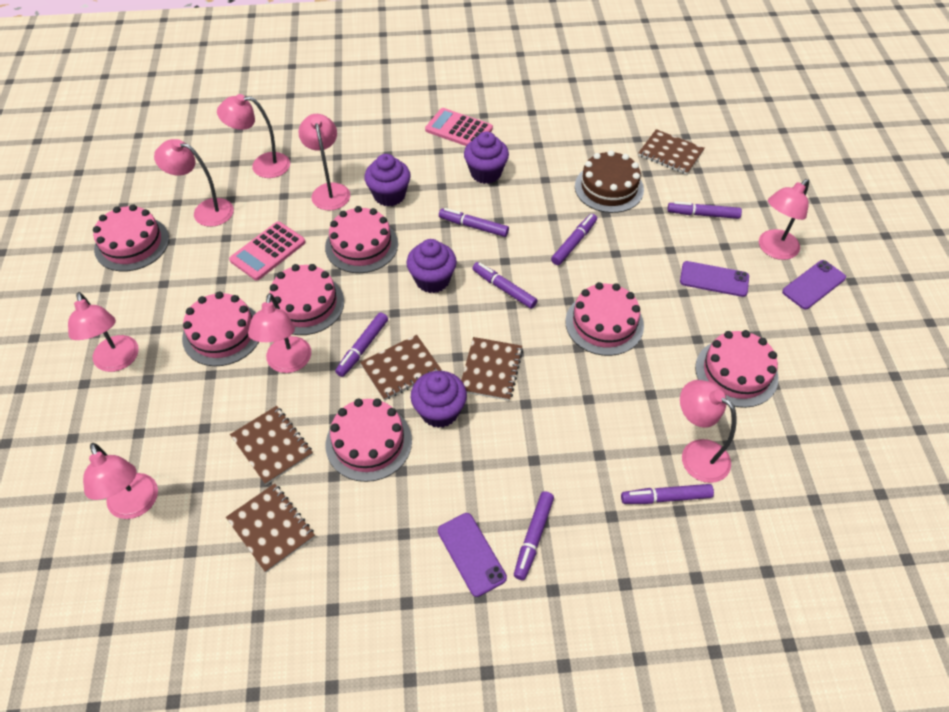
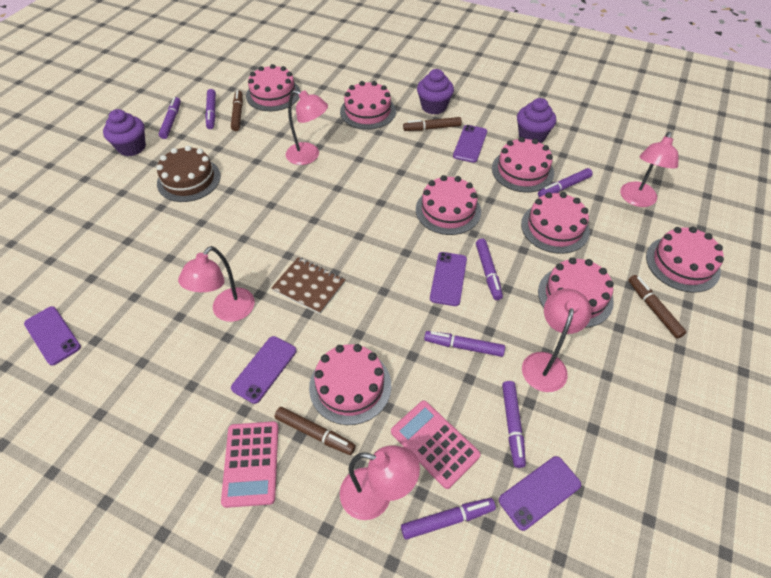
brown marker: 0 -> 4
brown notebook: 5 -> 1
pink cake: 7 -> 8
pink lamp: 8 -> 5
purple cupcake: 4 -> 3
purple phone: 3 -> 5

